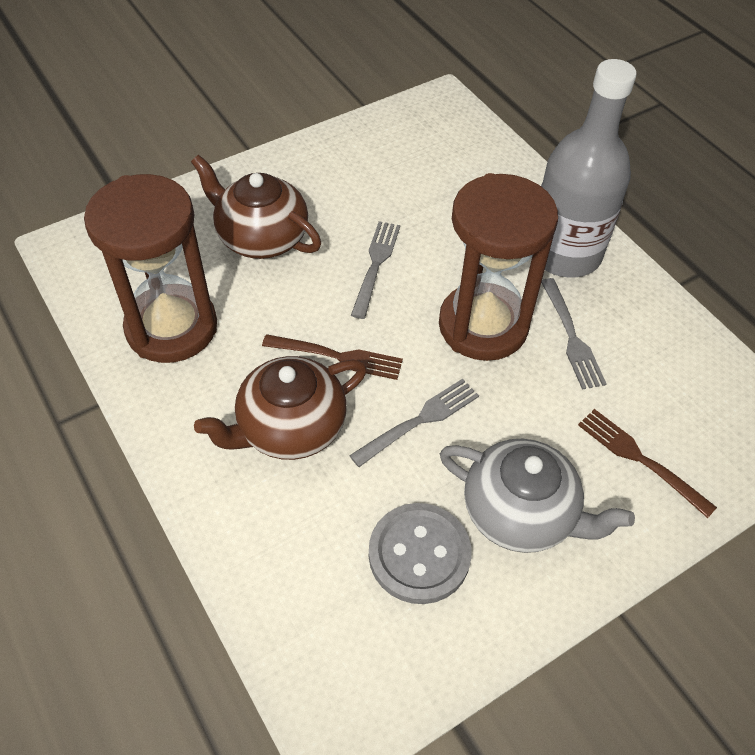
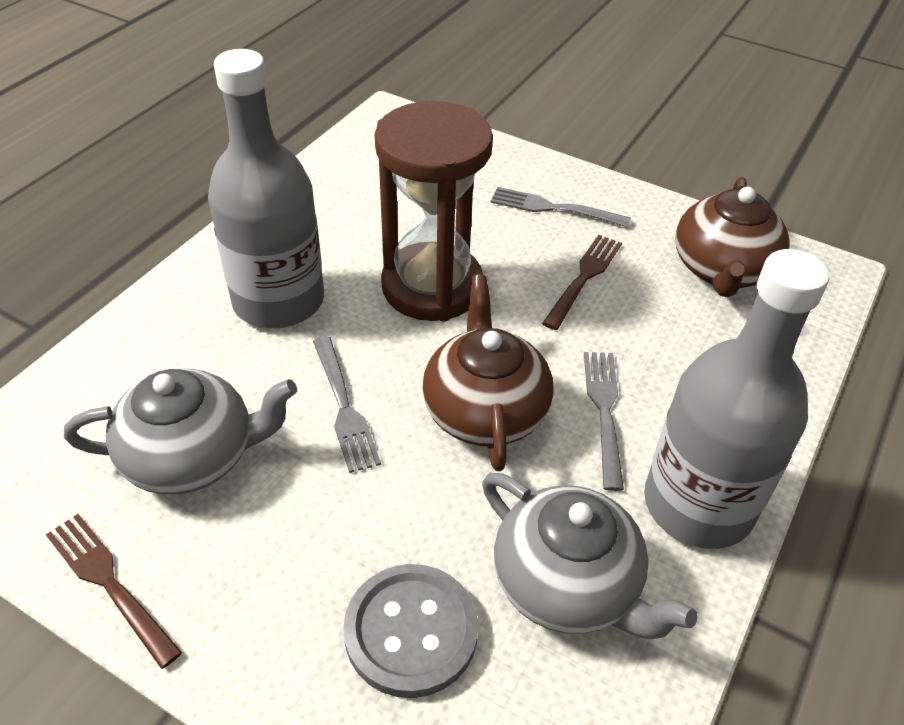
brown hourglass: 2 -> 1
grey bottle: 1 -> 2
grey teapot: 1 -> 2

